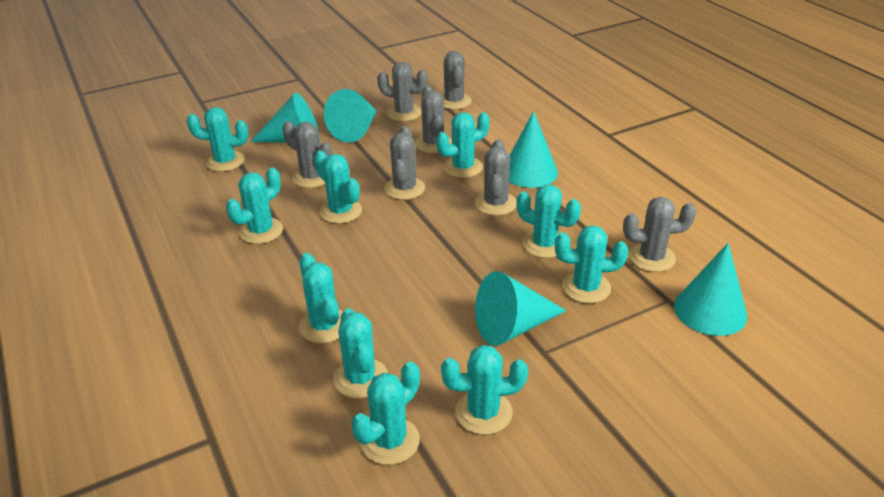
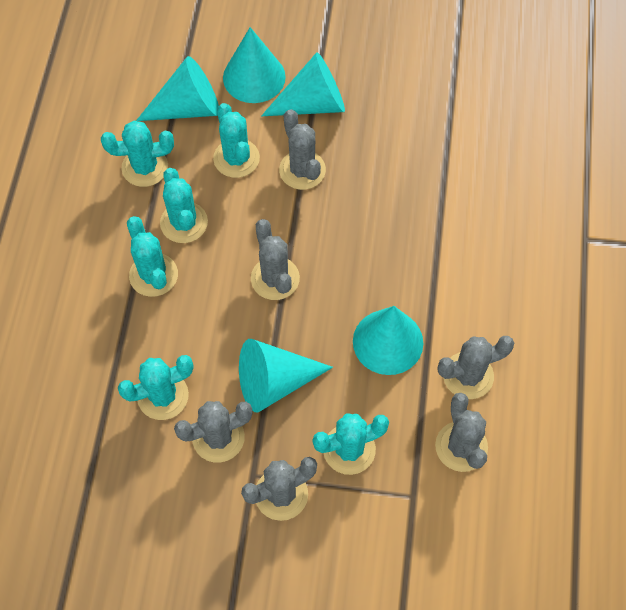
grey cactus: 7 -> 6
turquoise cactus: 10 -> 6

